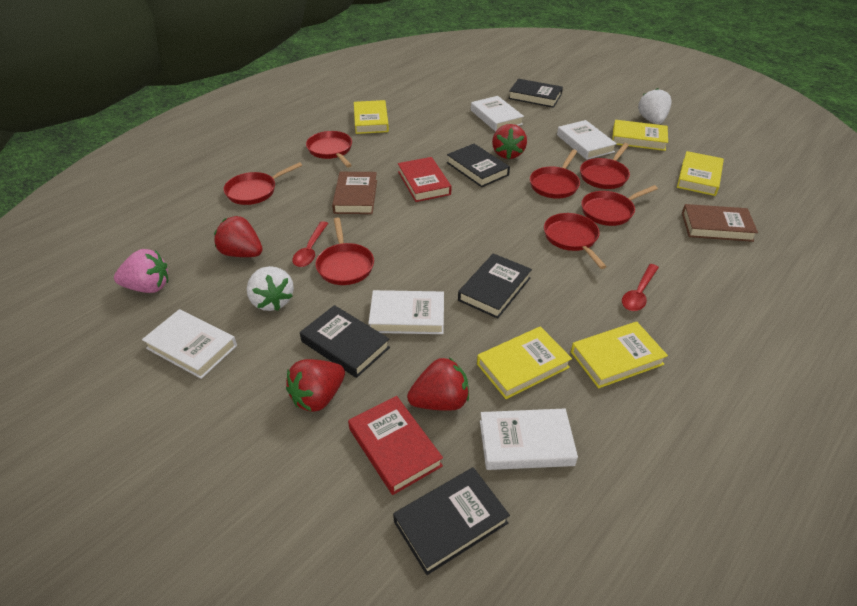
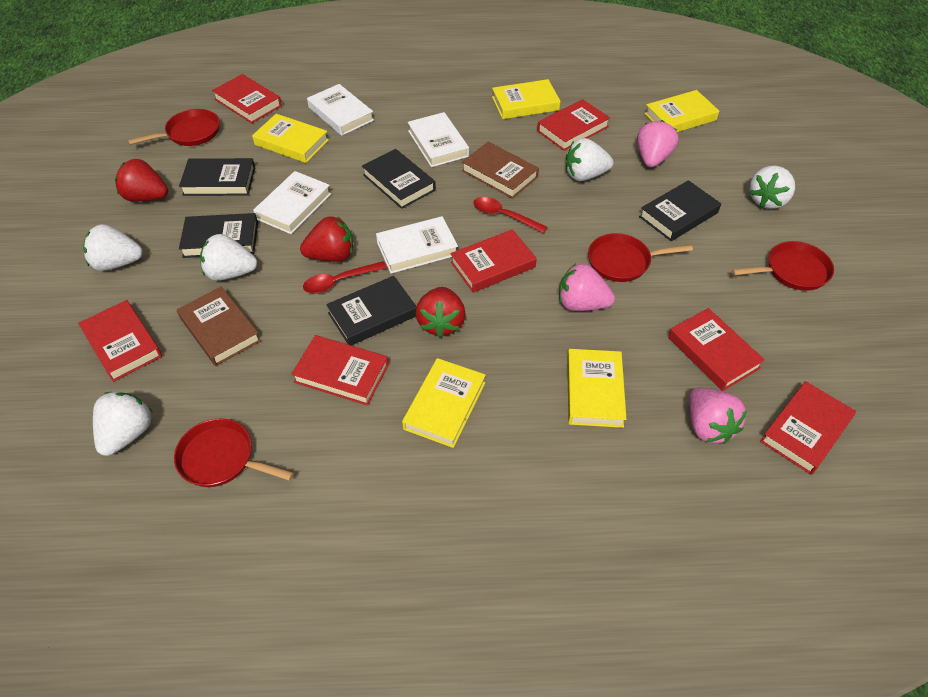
pink strawberry: 1 -> 3
red book: 2 -> 7
red pan: 7 -> 4
red strawberry: 4 -> 3
white book: 5 -> 4
white strawberry: 2 -> 5

